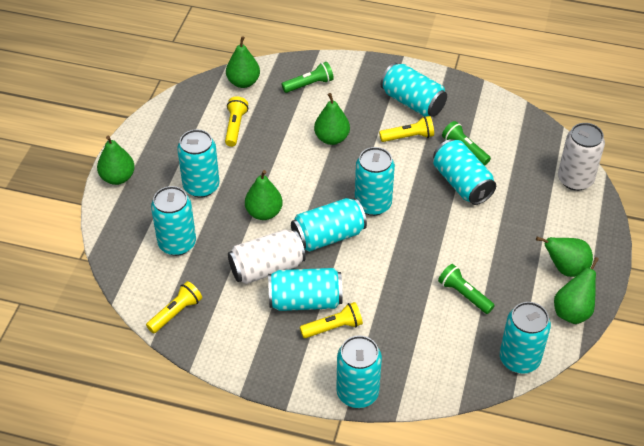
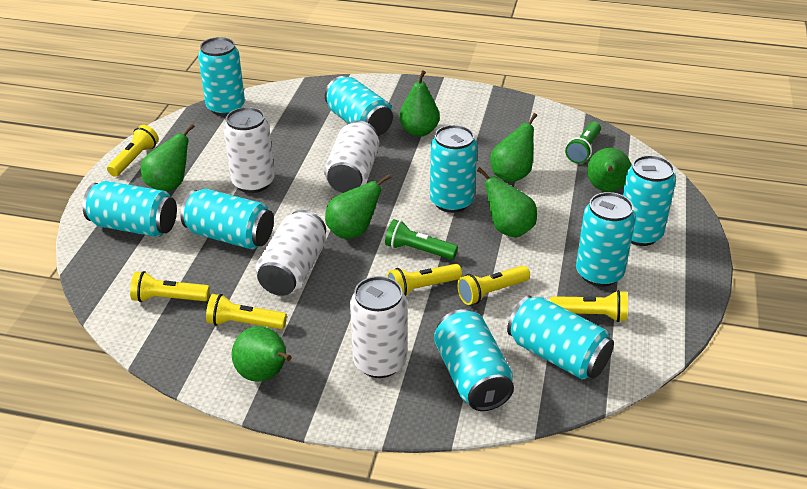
green flashlight: 3 -> 2
green pear: 6 -> 7
white can: 2 -> 4
yellow flashlight: 4 -> 6

